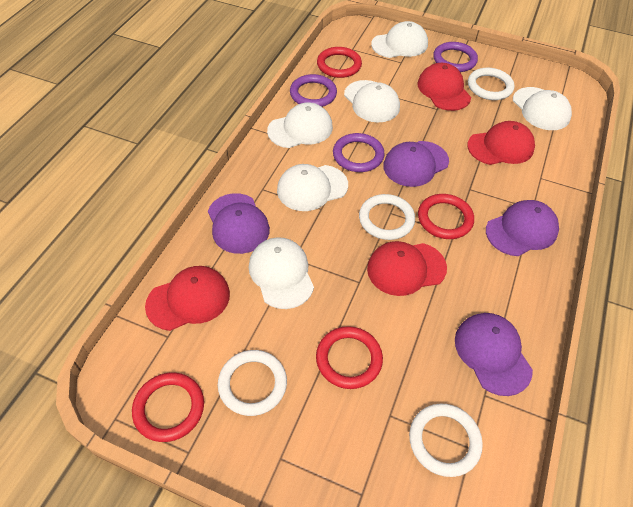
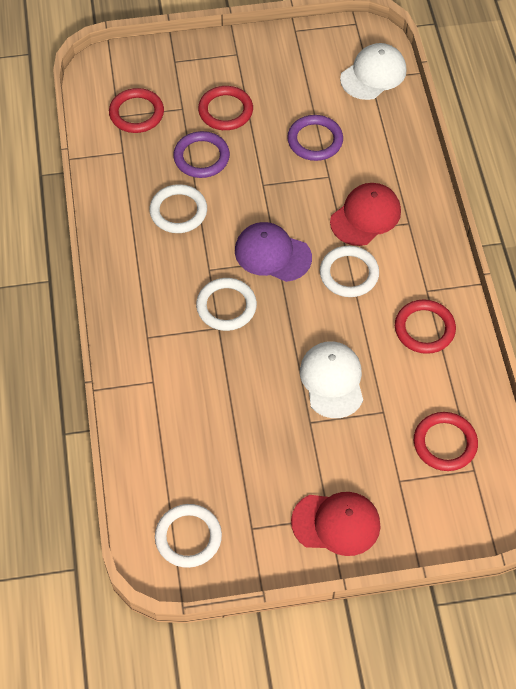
purple cap: 4 -> 1
purple ring: 3 -> 2
red cap: 4 -> 2
white cap: 6 -> 2

